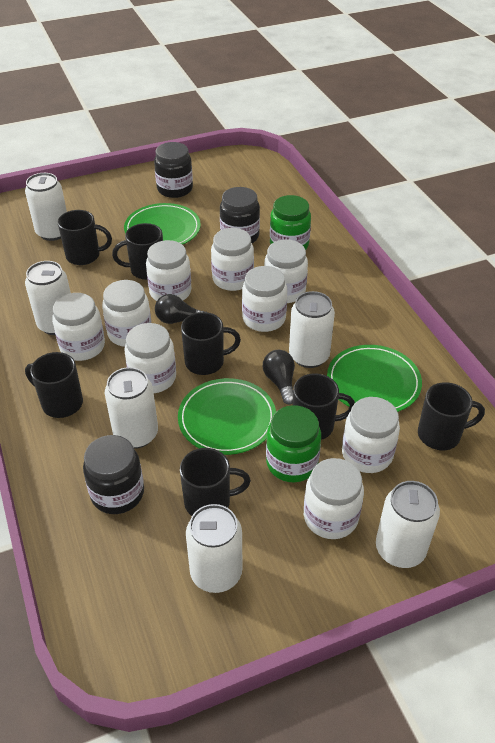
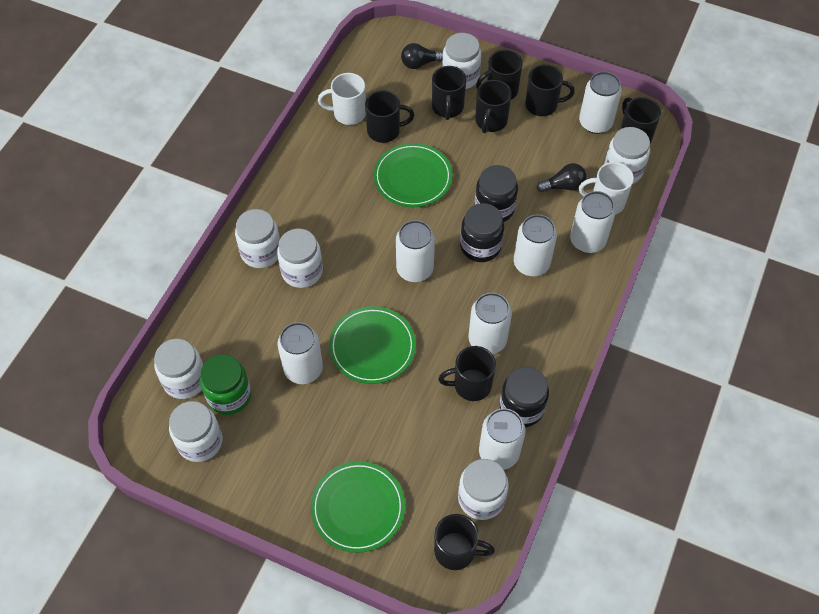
black mug: 7 -> 8
green jar: 2 -> 1
white can: 6 -> 7
white jar: 9 -> 7
white mug: 0 -> 2

